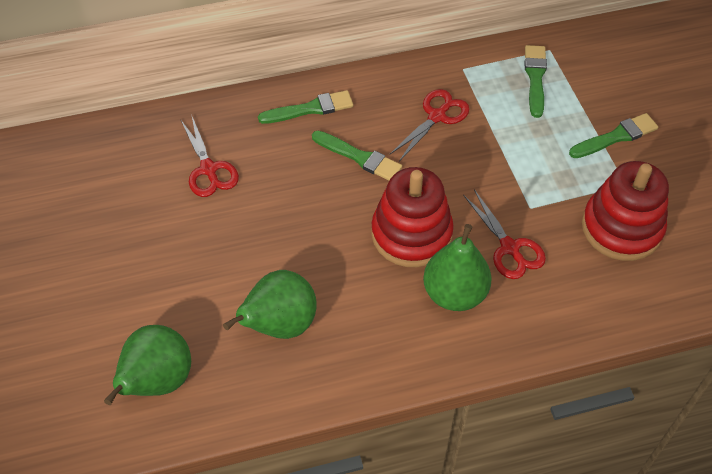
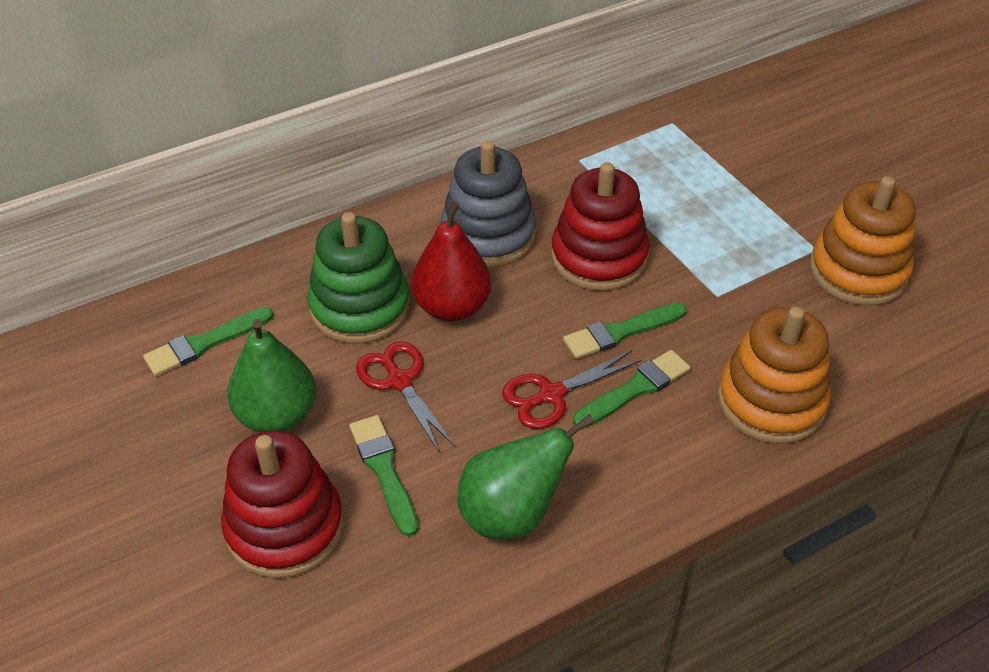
green pear: 3 -> 2
green stacking toy: 0 -> 1
grey stacking toy: 0 -> 1
orange stacking toy: 0 -> 2
red pear: 0 -> 1
red scissors: 3 -> 2

